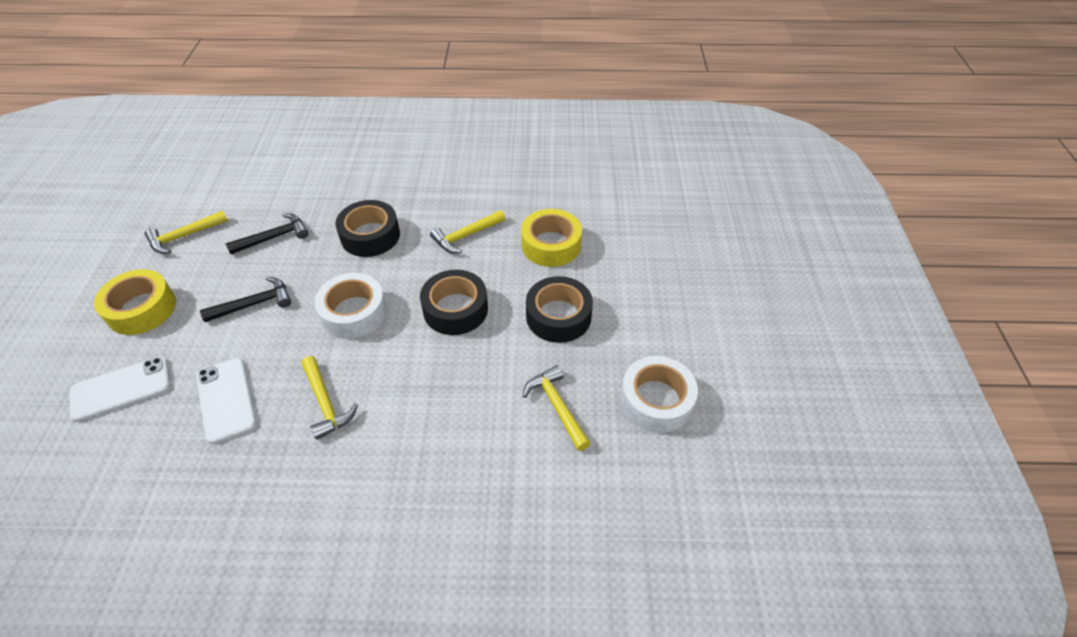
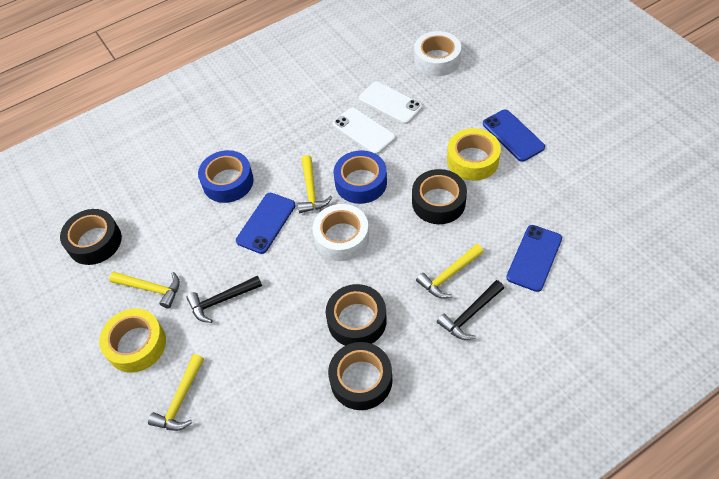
black tape: 3 -> 4
blue phone: 0 -> 3
blue tape: 0 -> 2

